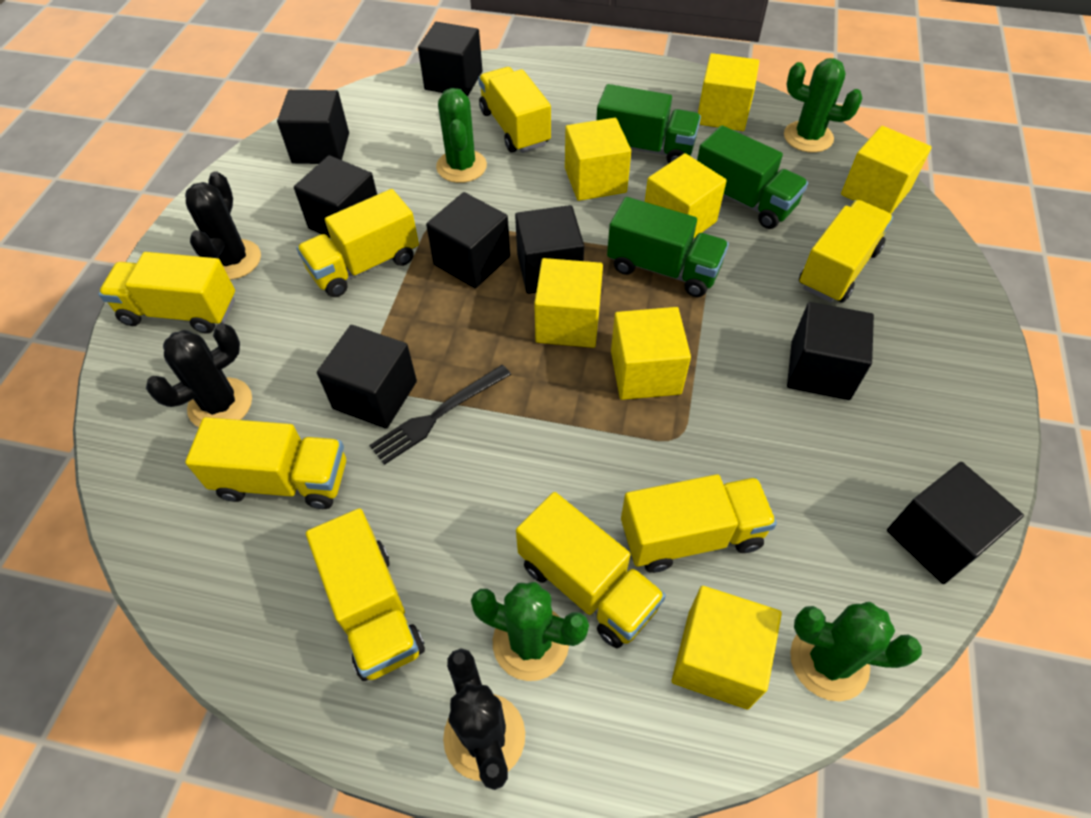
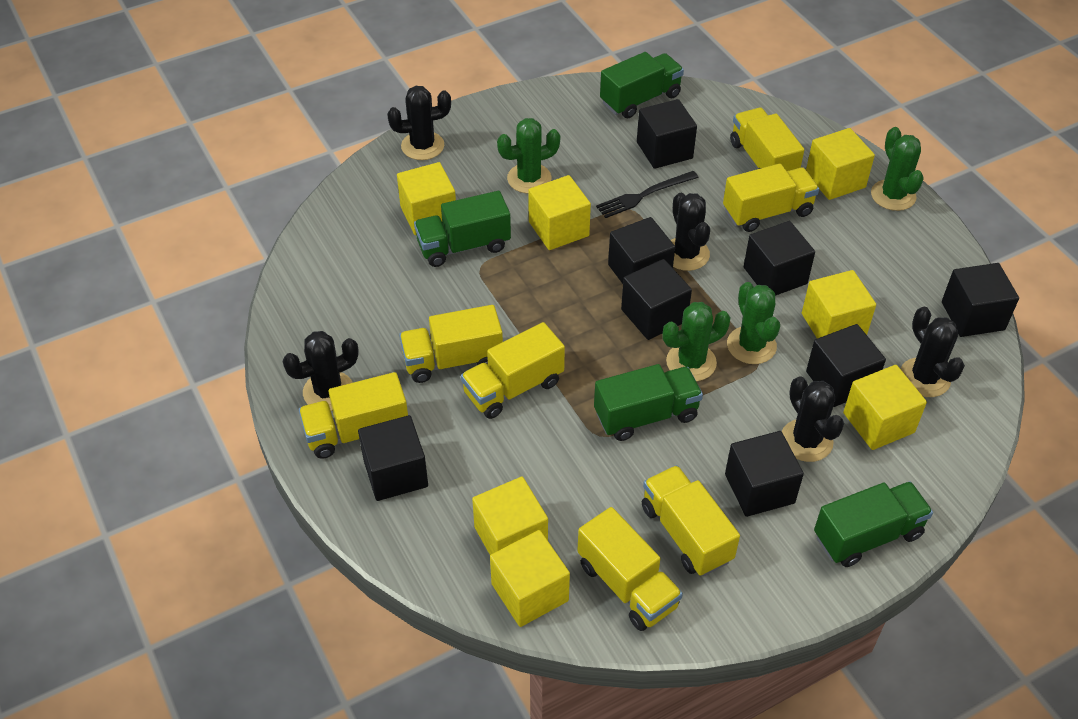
black cactus: 3 -> 5
green truck: 3 -> 4
yellow truck: 8 -> 7

